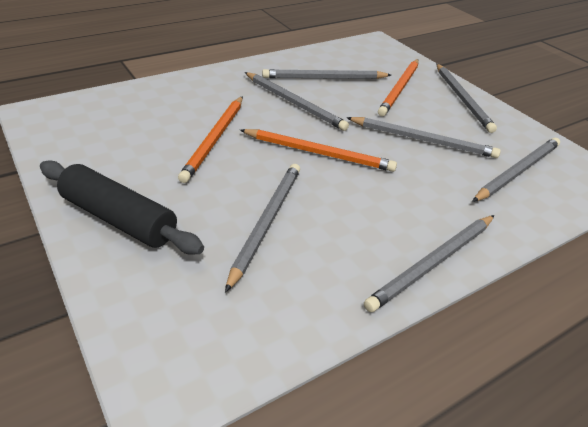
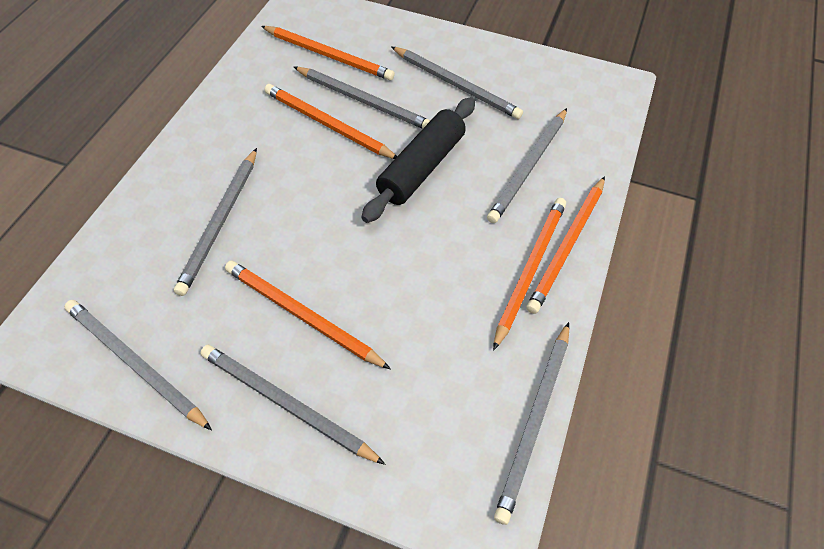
orange pencil: 3 -> 5

